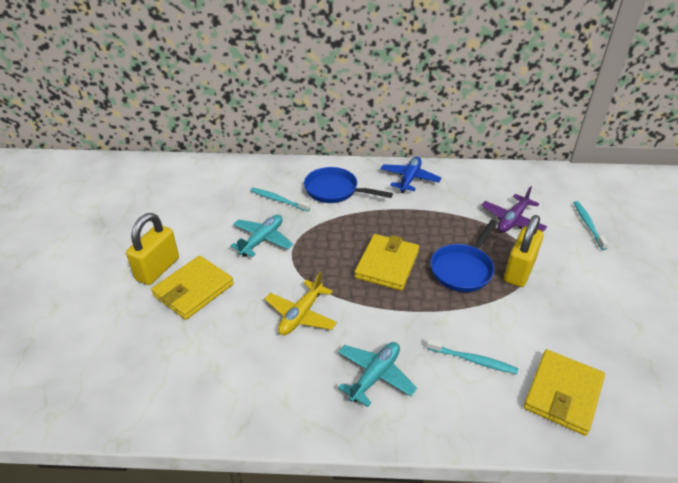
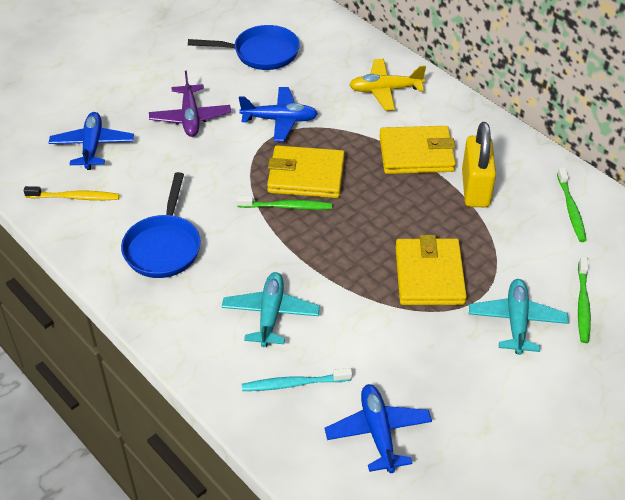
blue plane: 1 -> 3
green toothbrush: 0 -> 3
turquoise toothbrush: 3 -> 1
yellow padlock: 2 -> 1
yellow toothbrush: 0 -> 1

